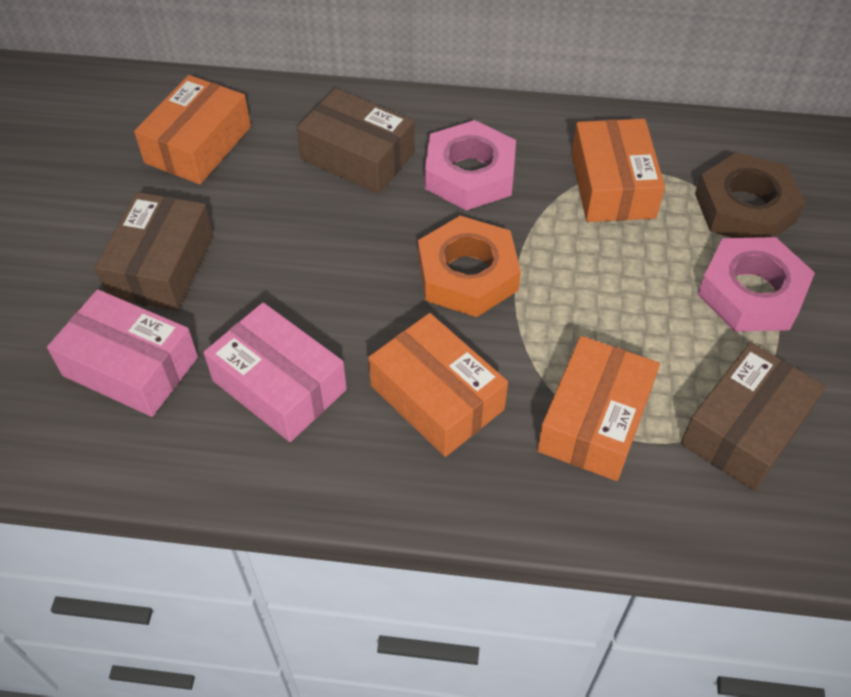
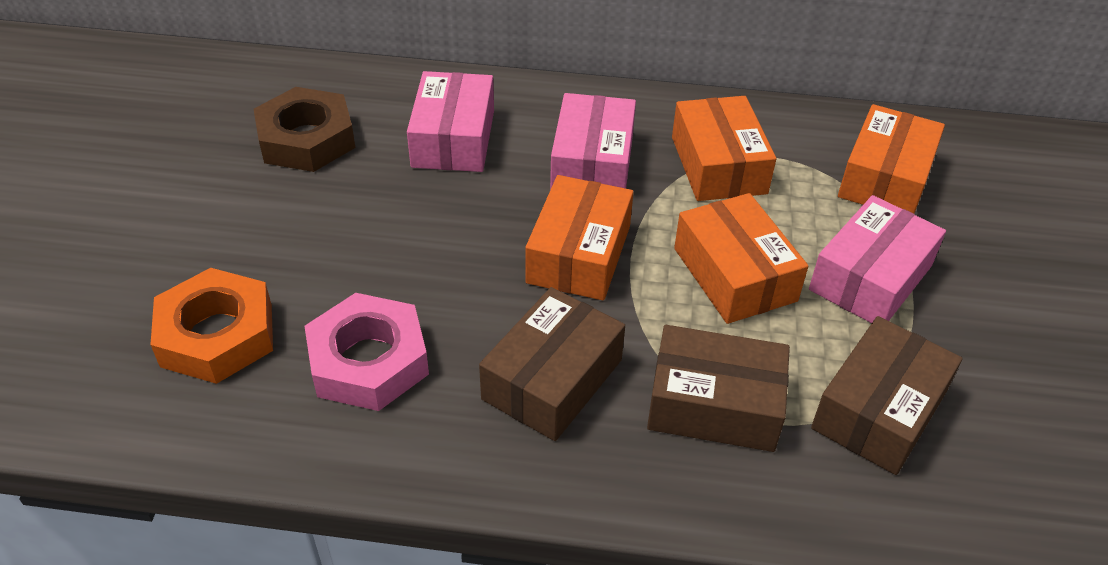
pink box: 2 -> 3
pink nut: 2 -> 1

